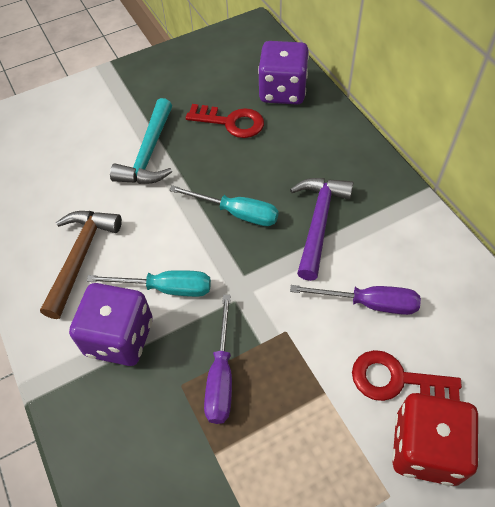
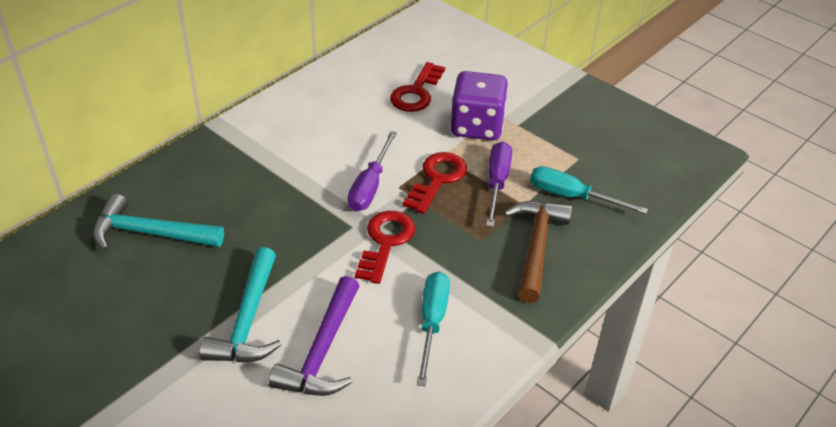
purple dice: 2 -> 1
red dice: 1 -> 0
red key: 2 -> 3
turquoise hammer: 1 -> 2

